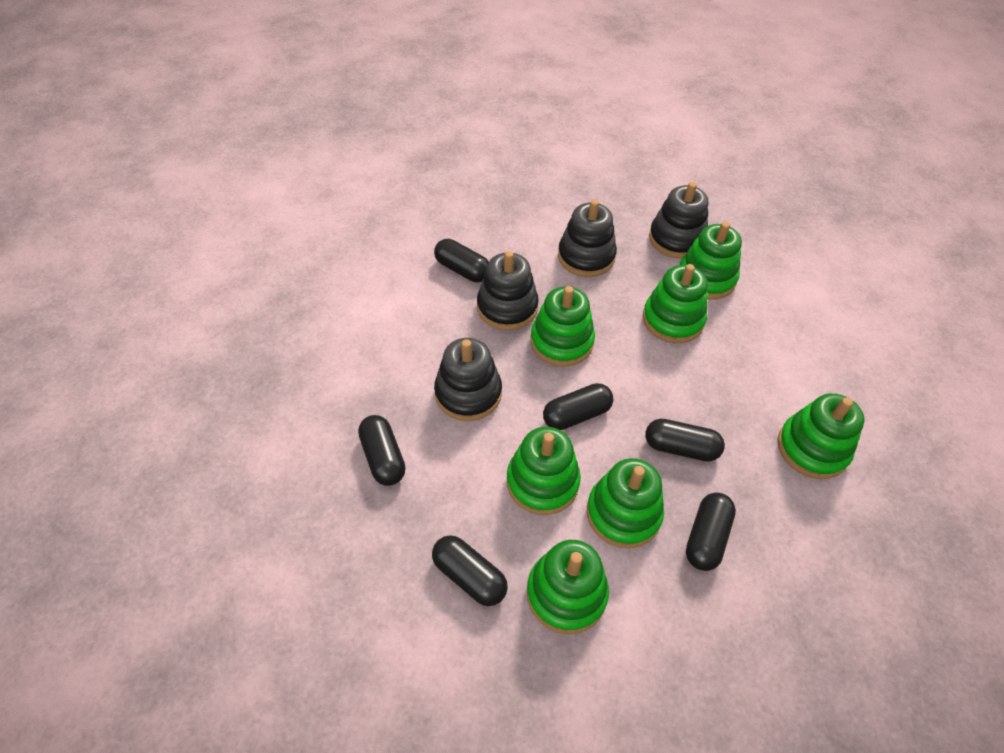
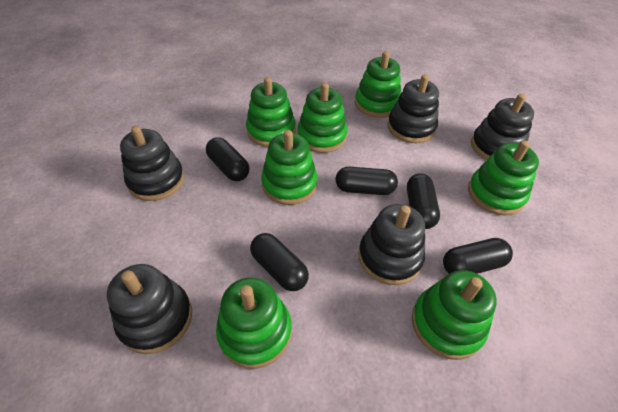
black capsule: 6 -> 5
black stacking toy: 4 -> 5

